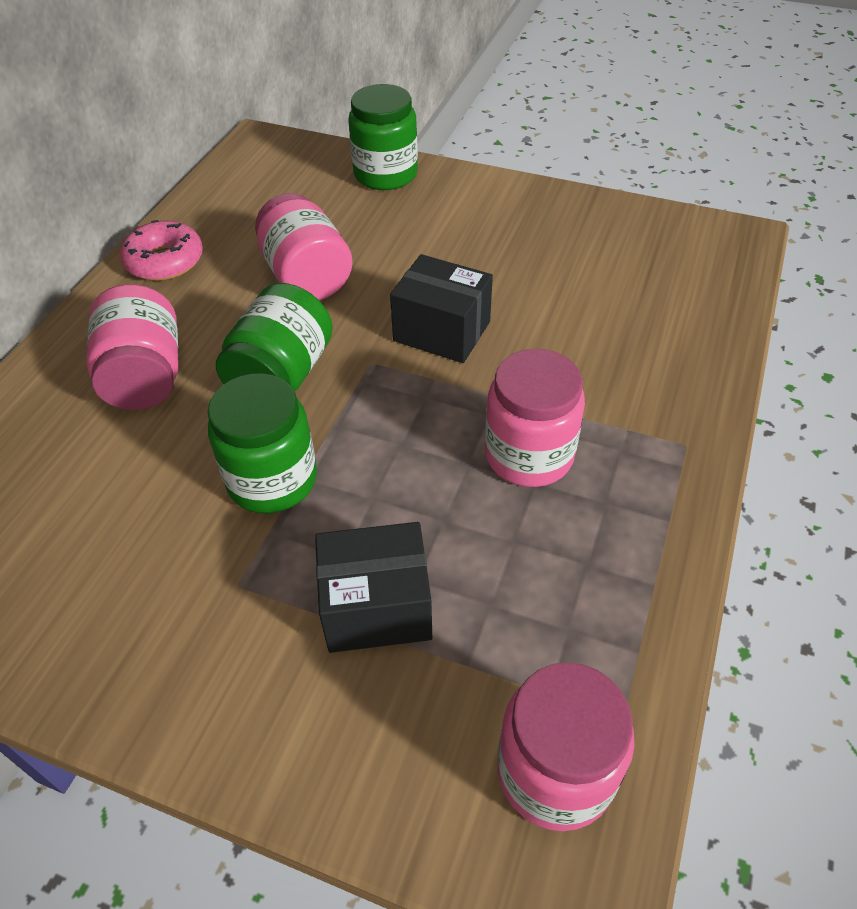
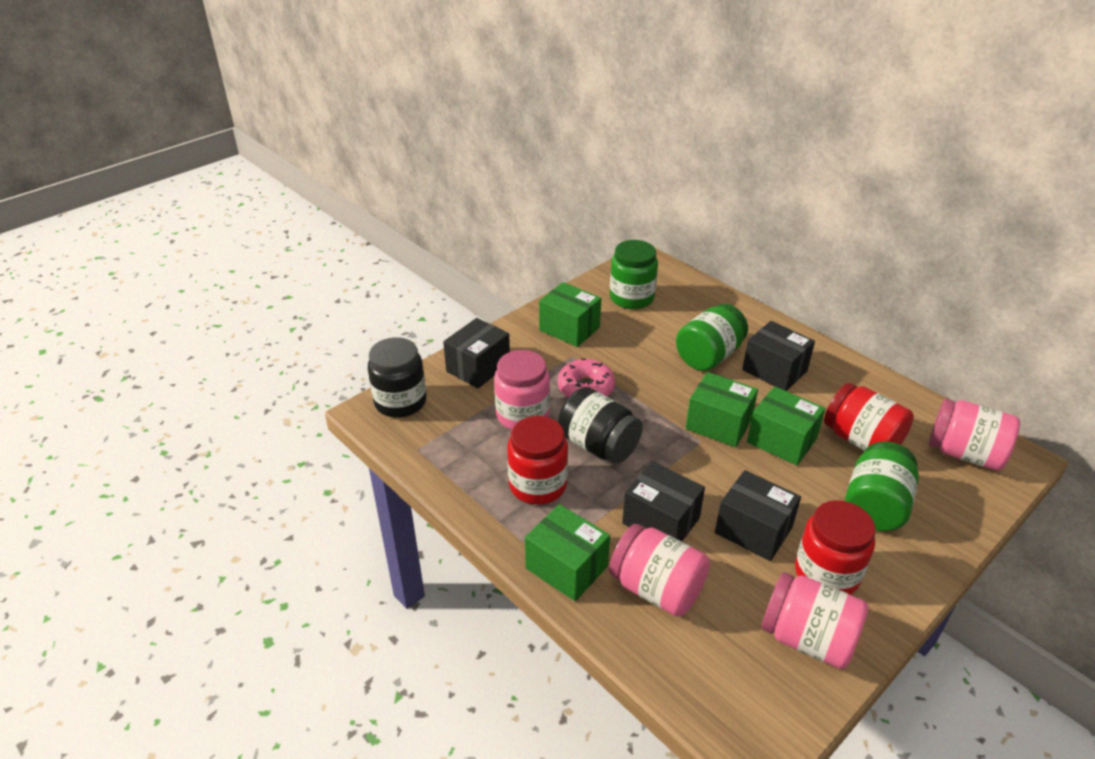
black box: 2 -> 4
black jar: 0 -> 2
green box: 0 -> 4
red jar: 0 -> 3

